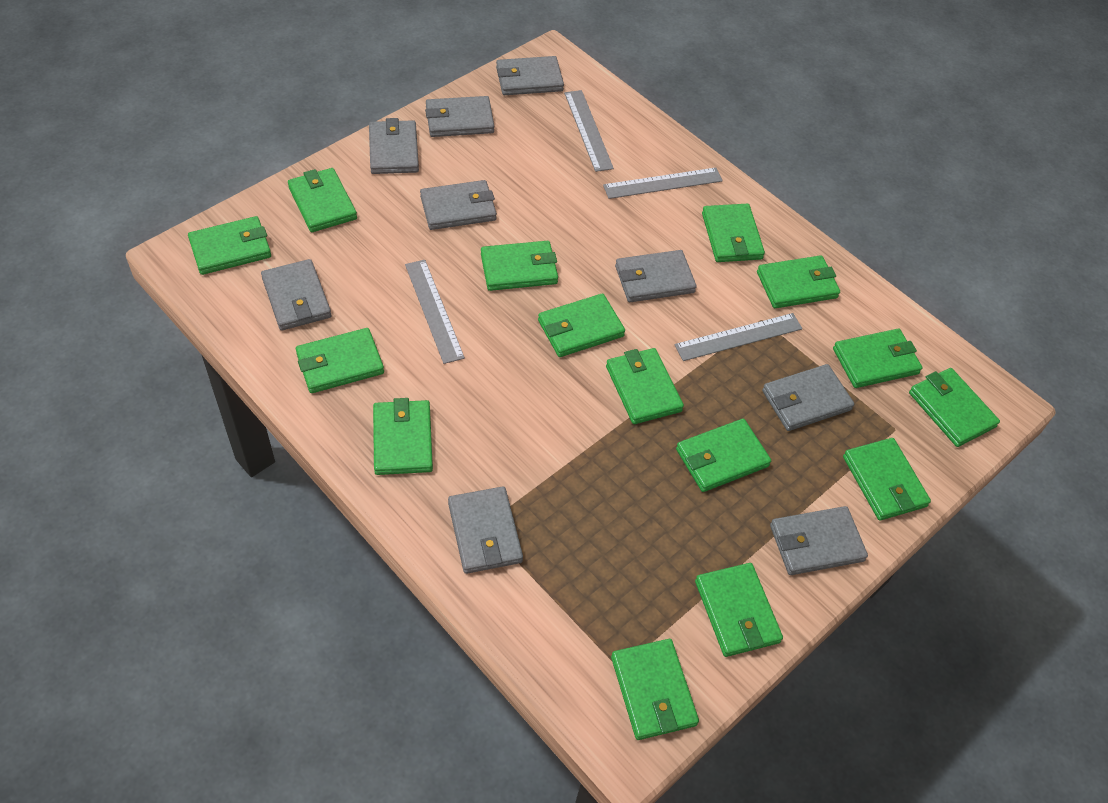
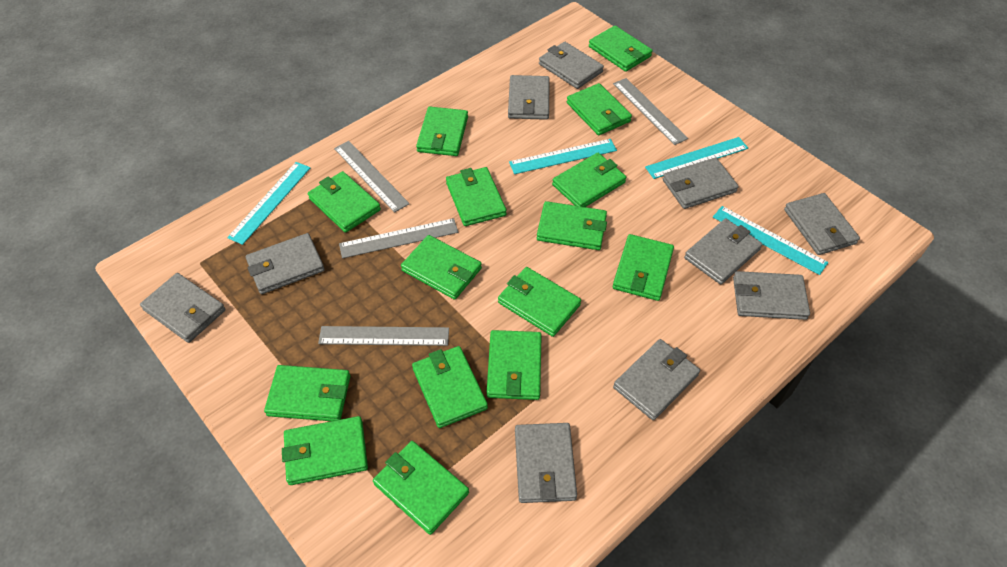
grey wallet: 9 -> 10
turquoise ruler: 0 -> 4

